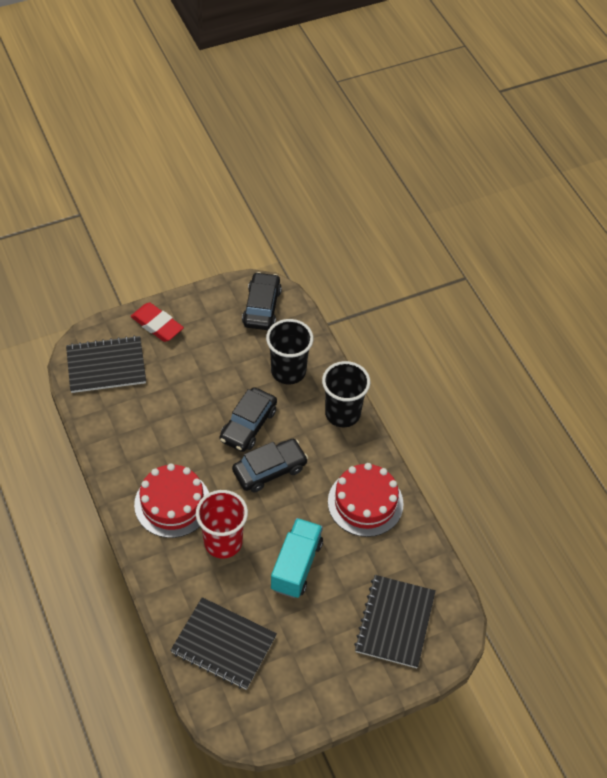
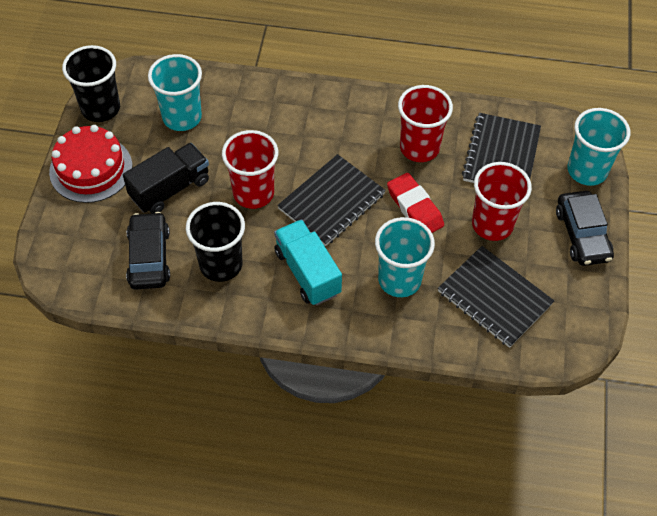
black car: 3 -> 2
black truck: 0 -> 1
red cake: 2 -> 1
red cup: 1 -> 3
turquoise cup: 0 -> 3

